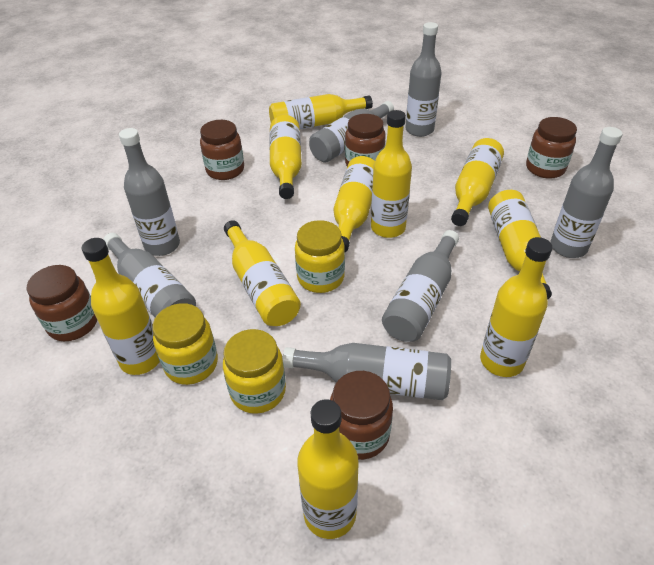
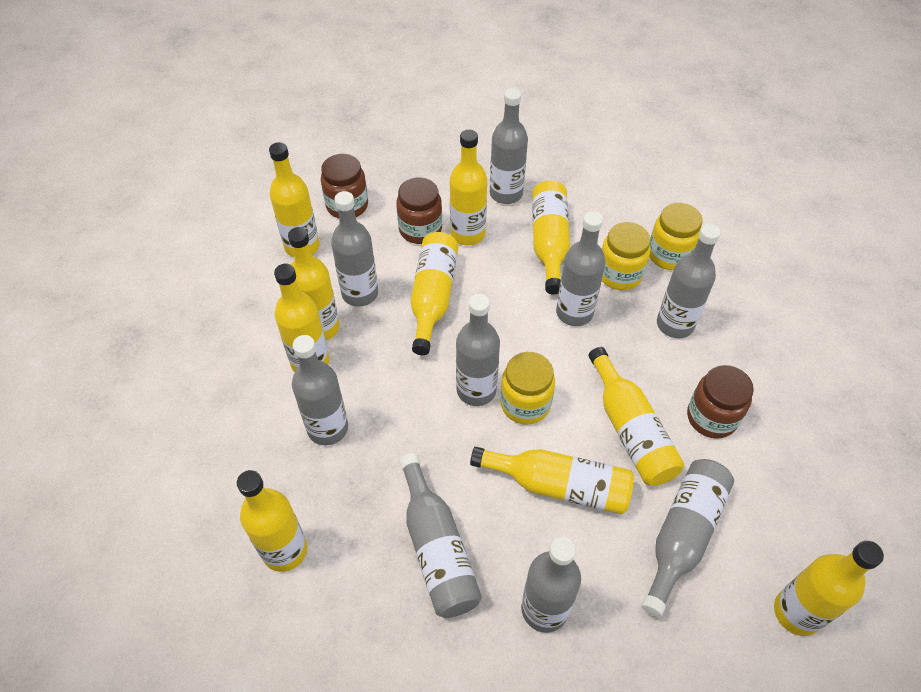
brown jar: 5 -> 3
grey bottle: 7 -> 9

